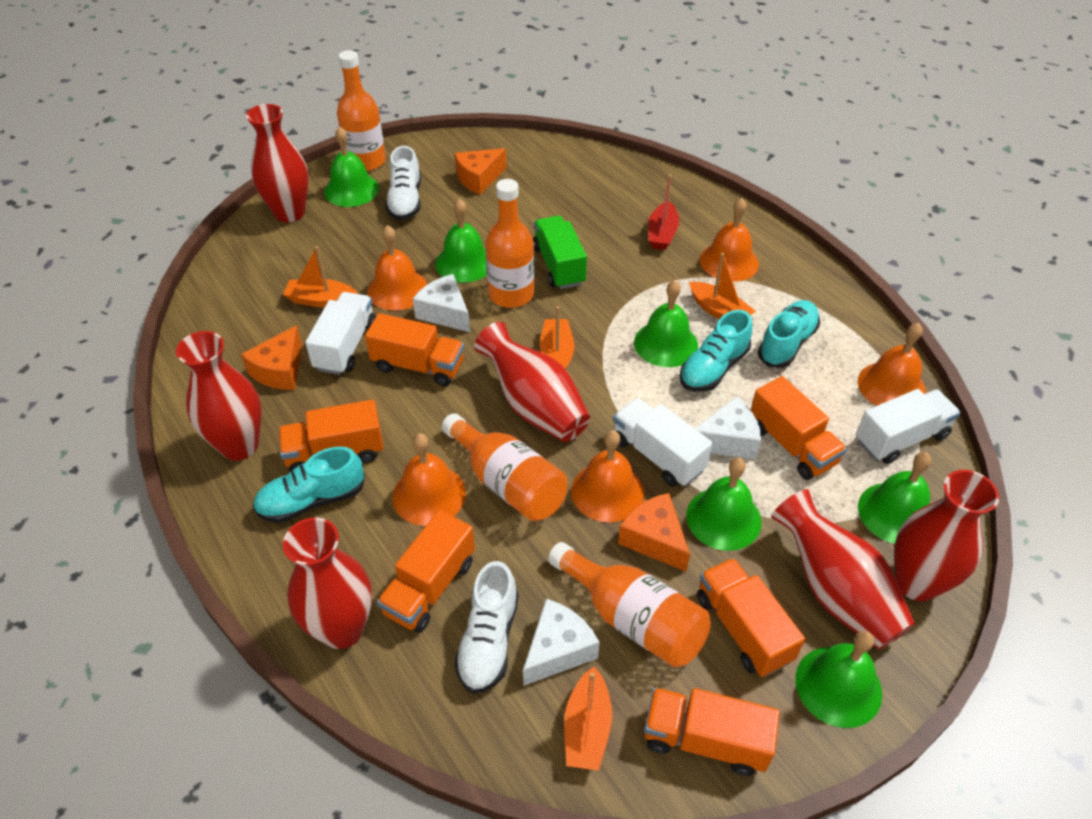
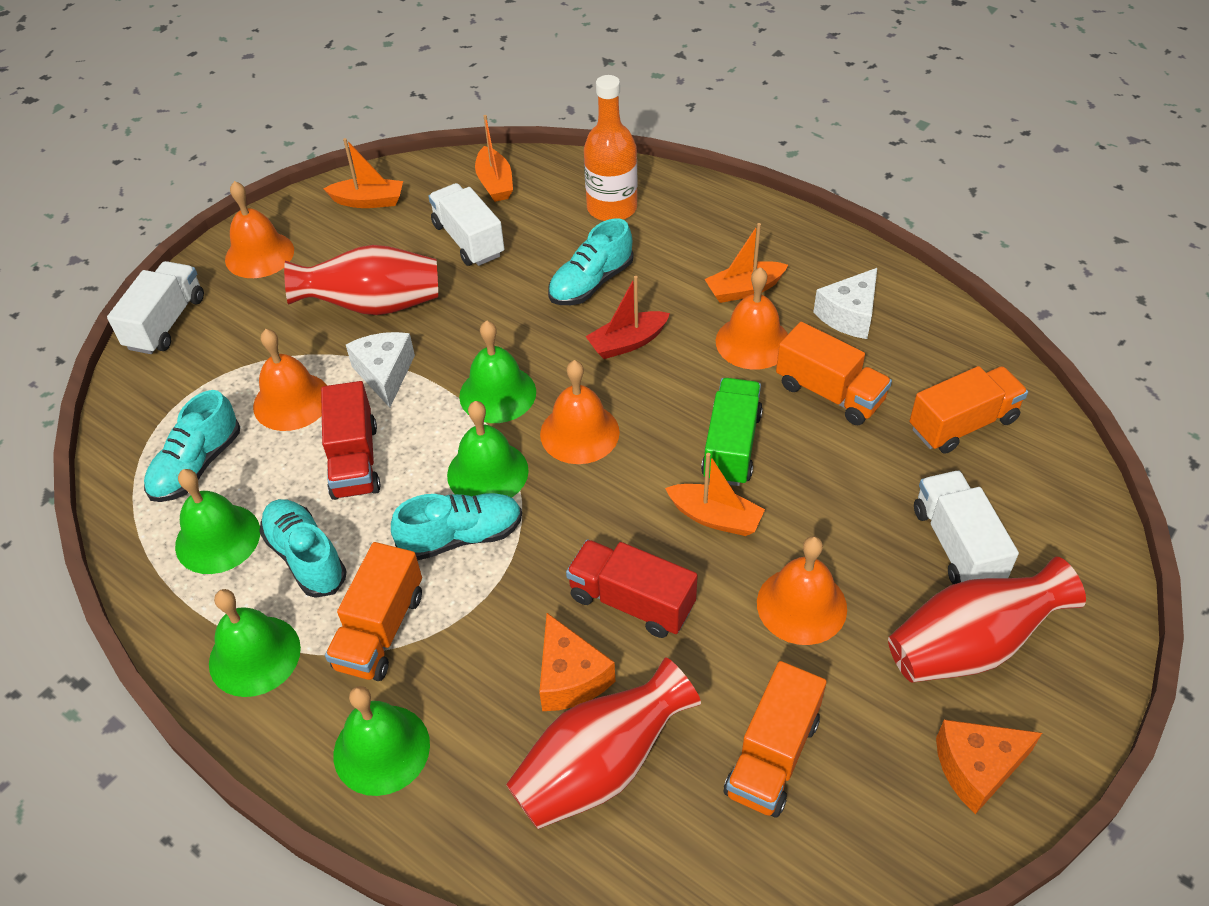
green bell: 6 -> 5
orange bottle: 4 -> 1
orange cheese: 3 -> 2
orange truck: 6 -> 4
red truck: 0 -> 2
red vase: 6 -> 3
turquoise shoe: 3 -> 4
white cheese: 3 -> 2
white shoe: 2 -> 0

